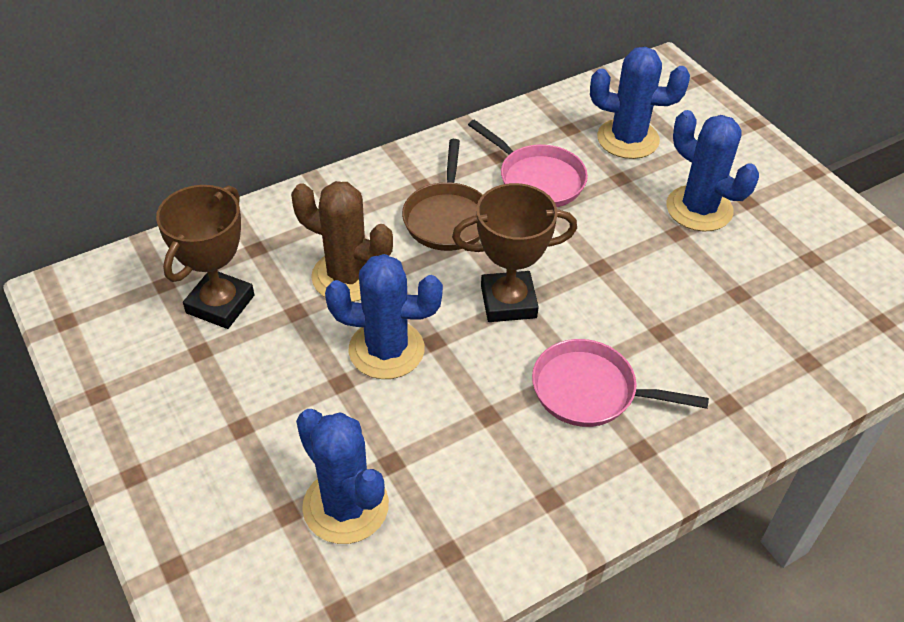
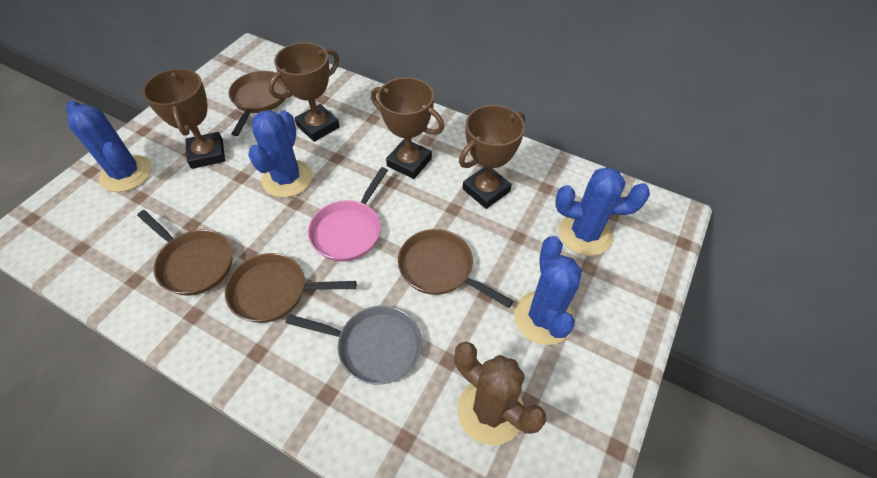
brown pan: 1 -> 4
brown trophy: 2 -> 4
grey pan: 0 -> 1
pink pan: 2 -> 1

